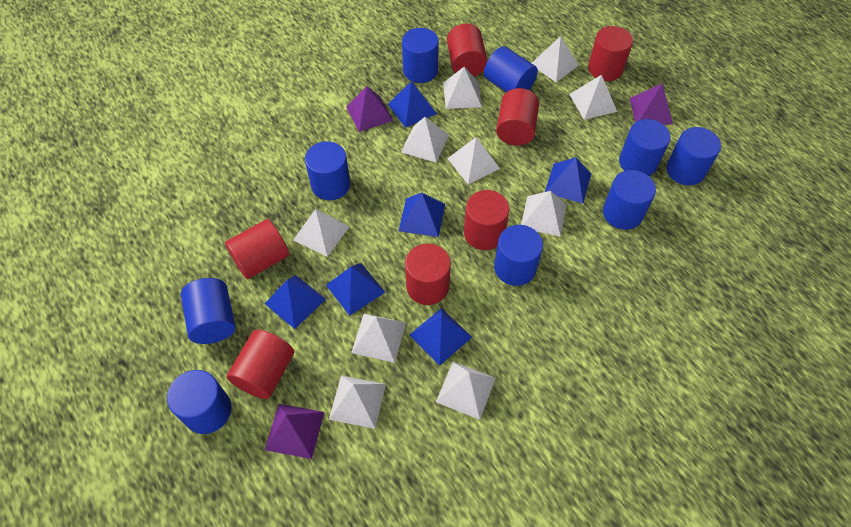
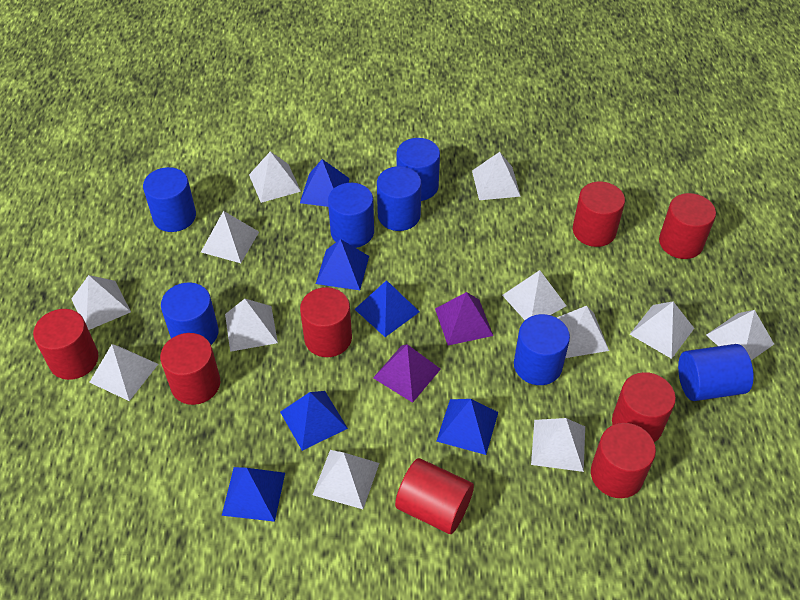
blue cylinder: 9 -> 7
purple pyramid: 3 -> 2
red cylinder: 7 -> 8
white pyramid: 10 -> 12

